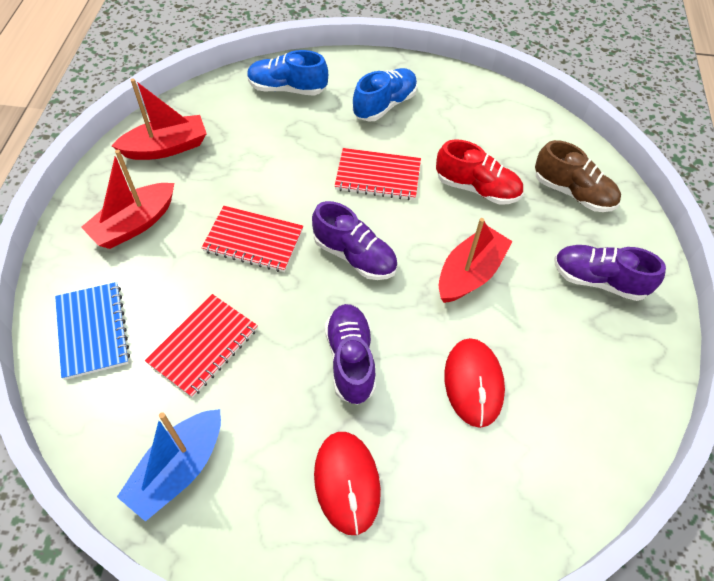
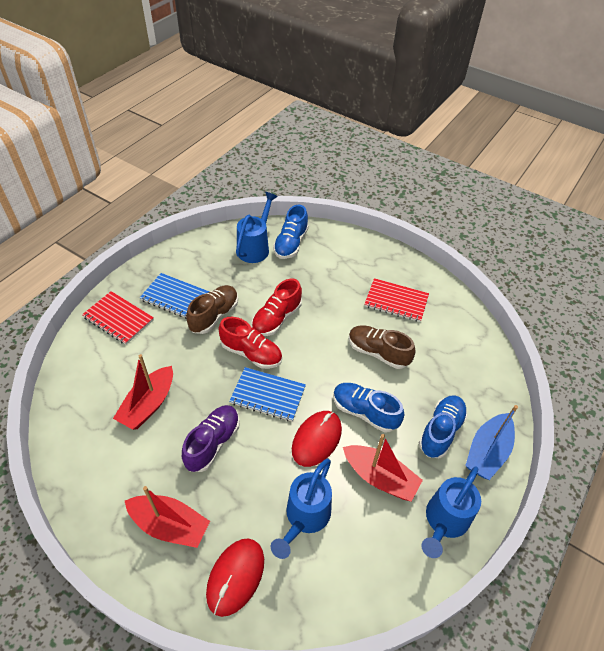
blue notebook: 1 -> 2
blue shoe: 2 -> 3
blue watering can: 0 -> 3
brown shoe: 1 -> 2
purple shoe: 3 -> 1
red notebook: 3 -> 2
red shoe: 1 -> 2

